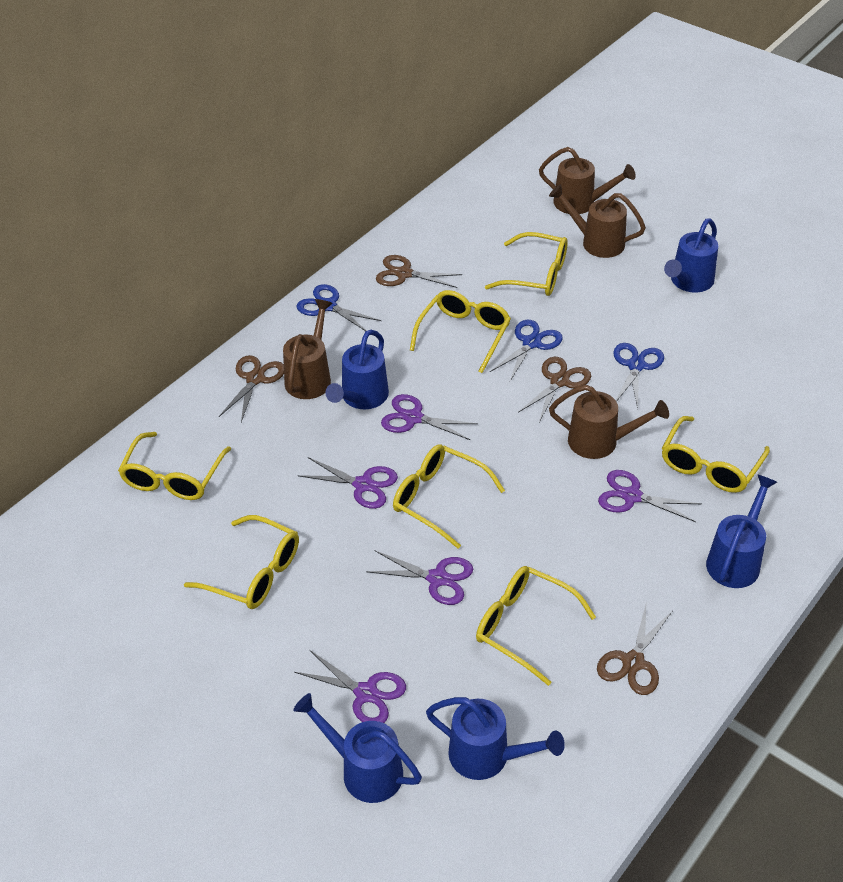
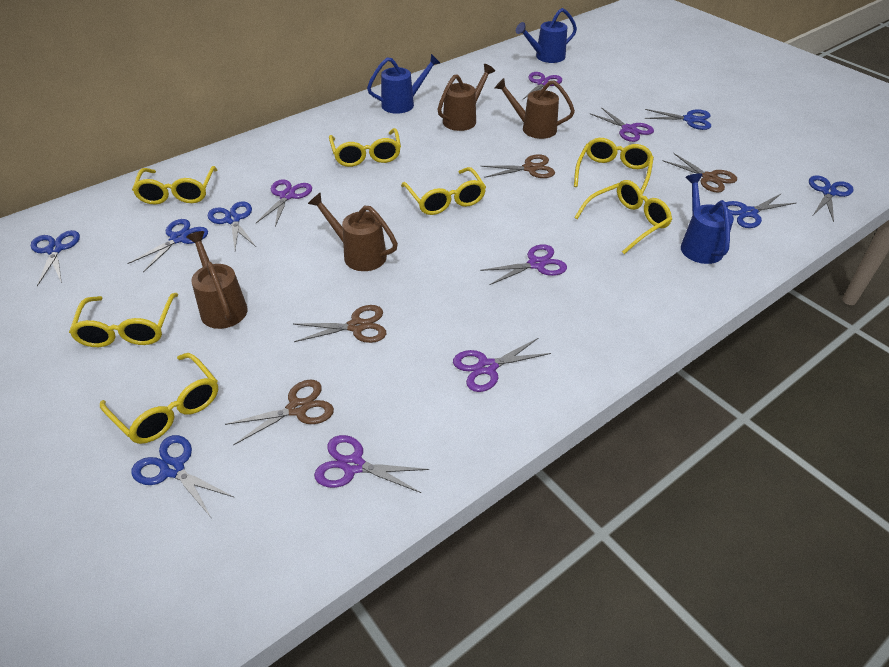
blue scissors: 3 -> 7
blue watering can: 5 -> 3
purple scissors: 5 -> 6

